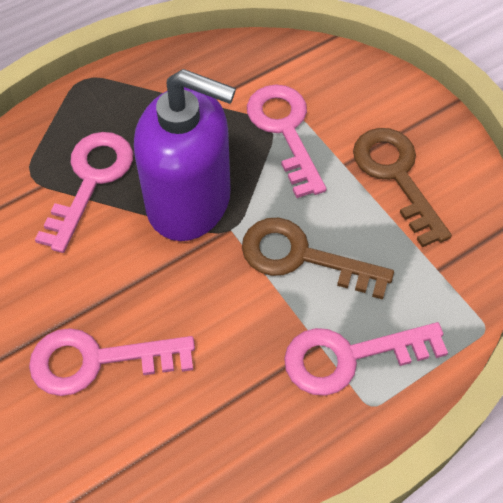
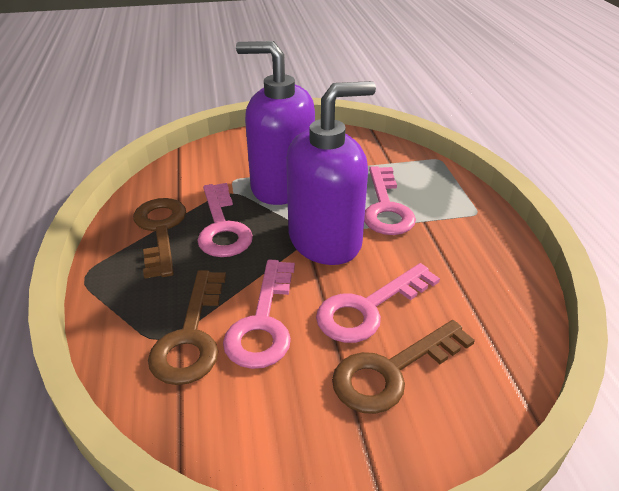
brown key: 2 -> 3
purple soap dispenser: 1 -> 2

